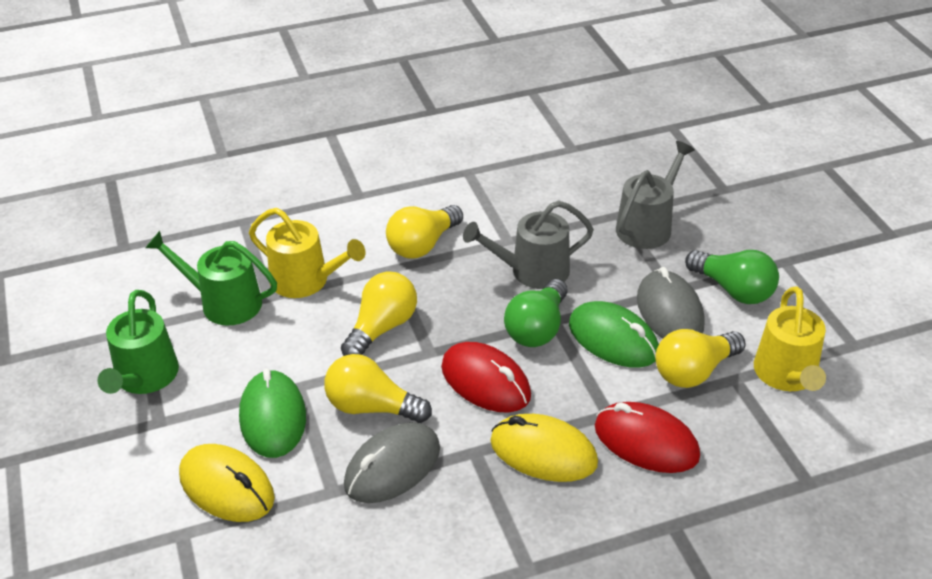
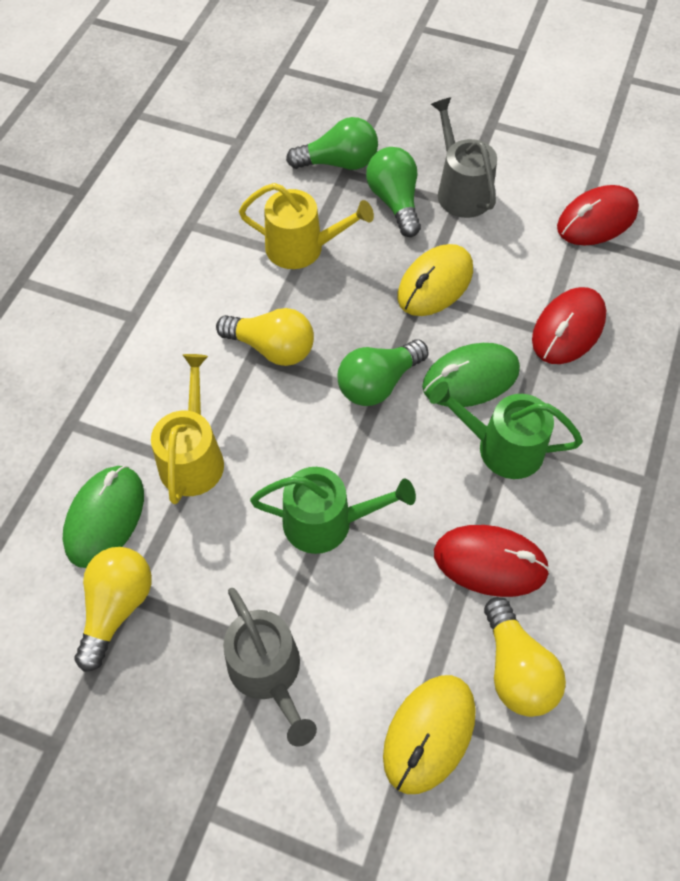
green light bulb: 2 -> 3
grey mouse: 2 -> 0
red mouse: 2 -> 3
yellow light bulb: 4 -> 3

